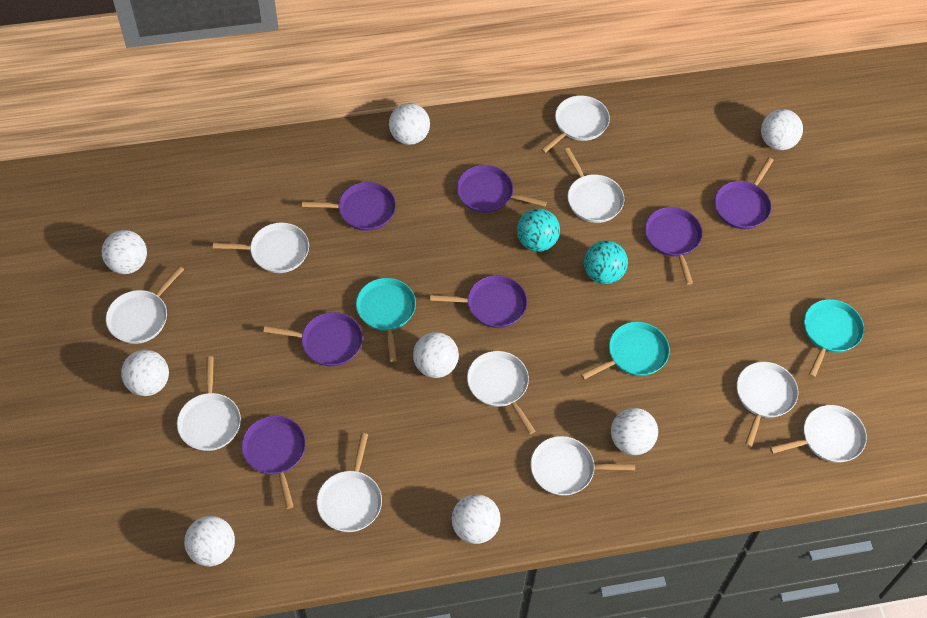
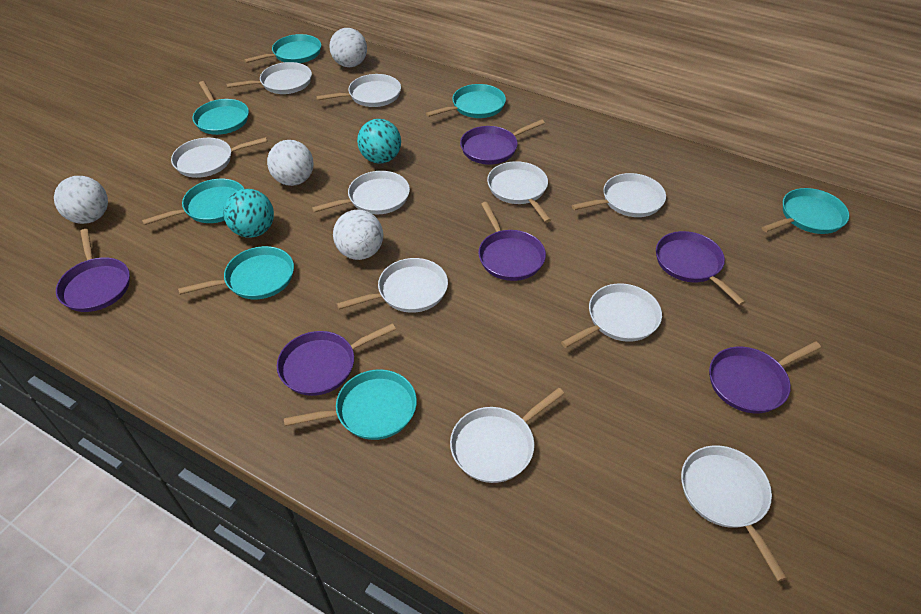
purple pan: 7 -> 6
turquoise pan: 3 -> 7
white ball: 8 -> 4

